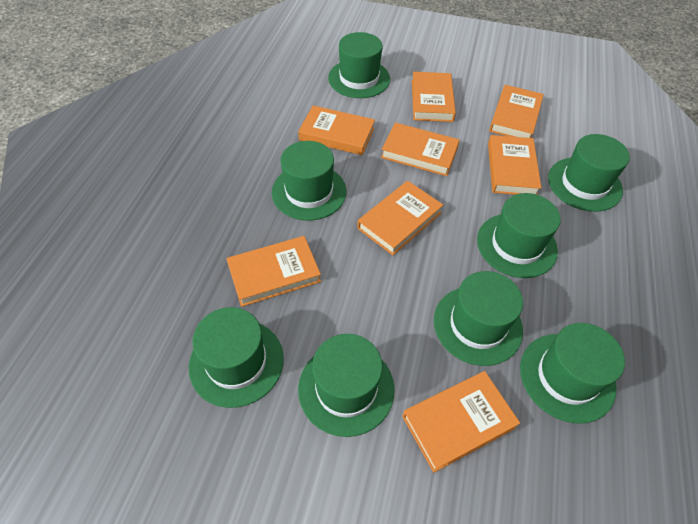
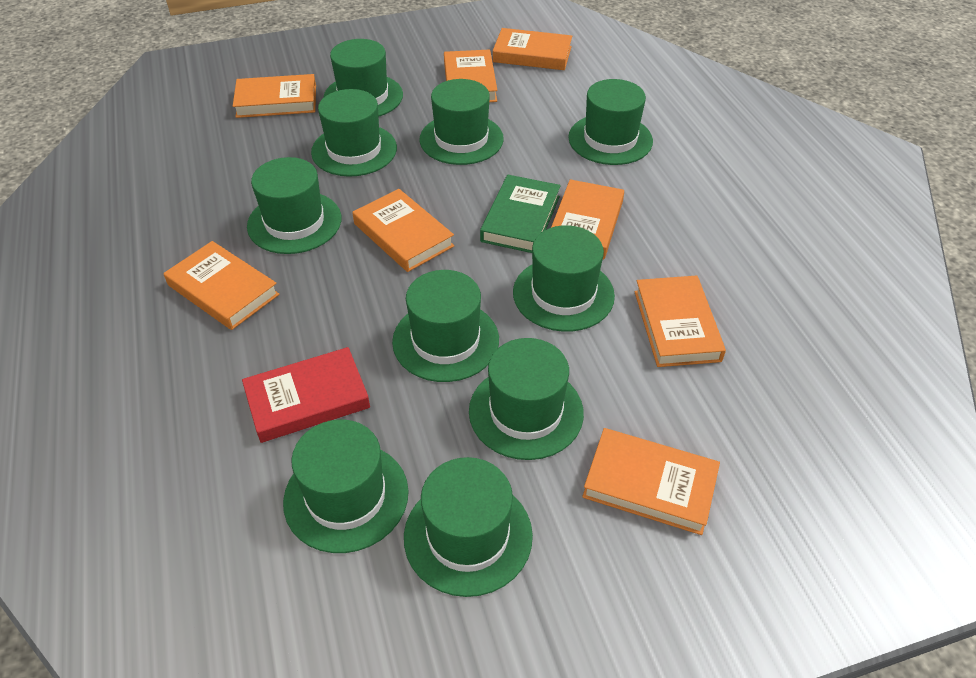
green book: 0 -> 1
green hat: 8 -> 10
red book: 0 -> 1

